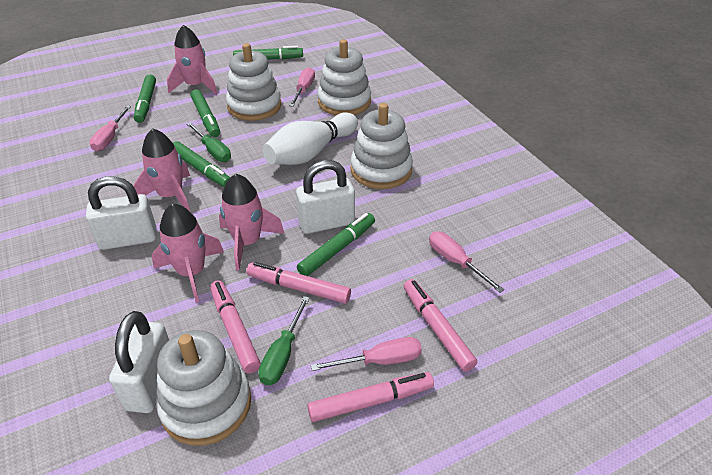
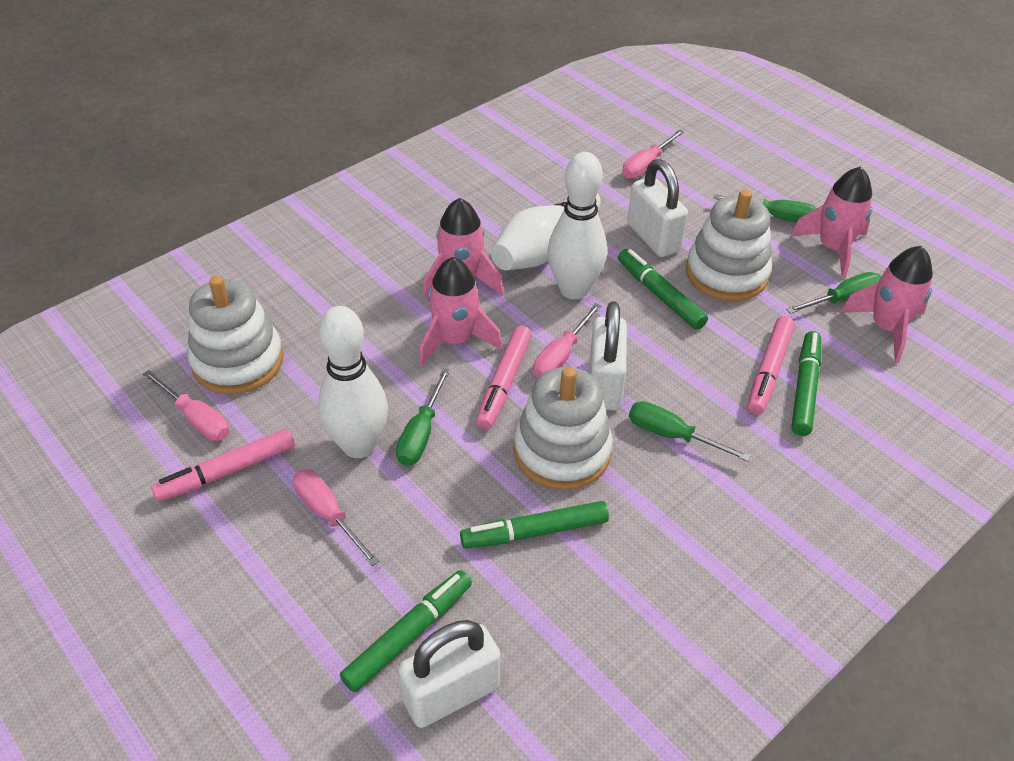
green marker: 5 -> 4
green screwdriver: 2 -> 4
pink marker: 4 -> 3
white bowling pin: 1 -> 3
white stacking toy: 4 -> 3

